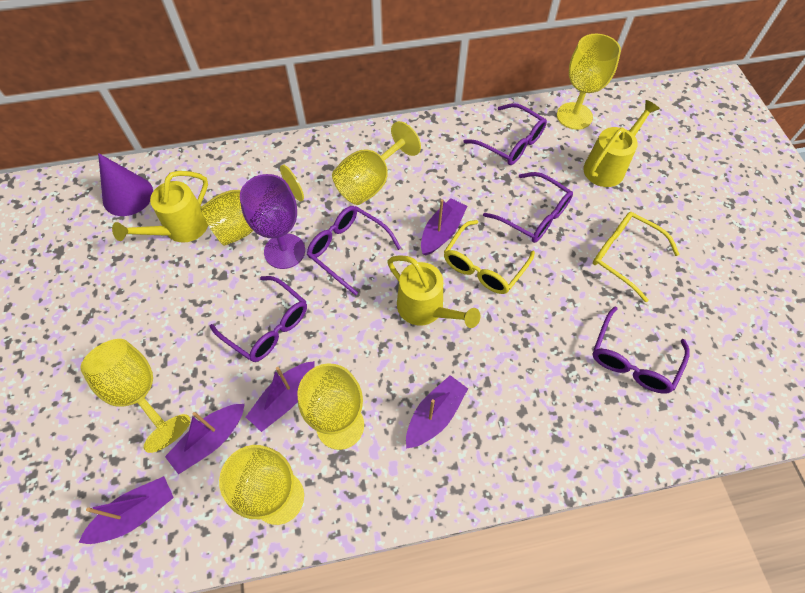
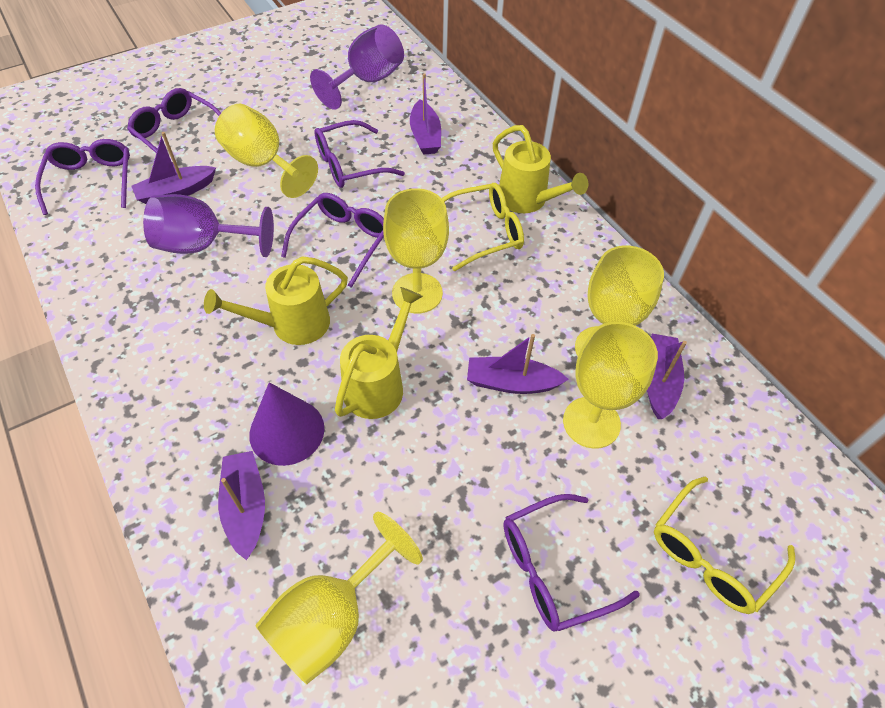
purple goblet: 1 -> 2
yellow goblet: 6 -> 5

